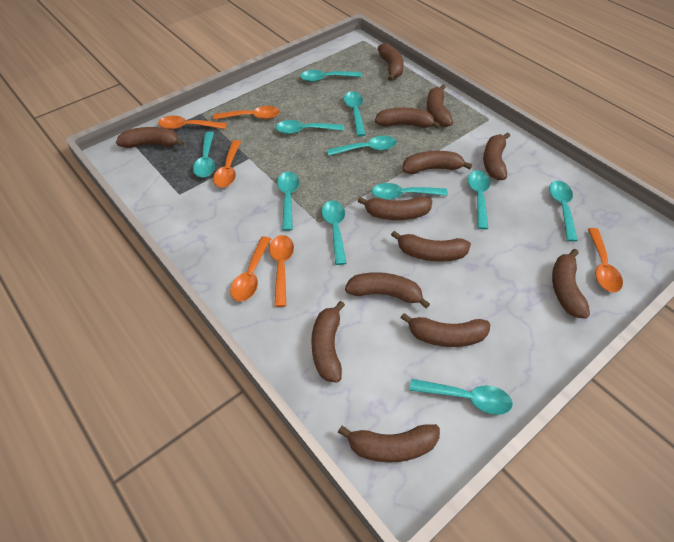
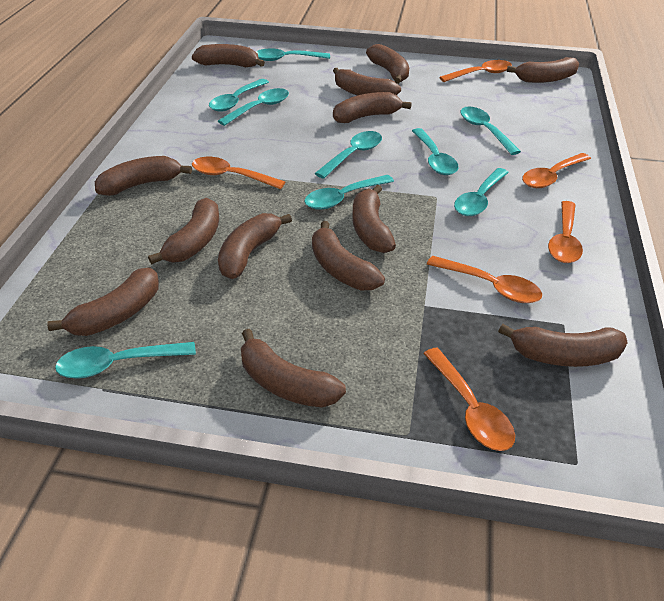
turquoise spoon: 11 -> 9

